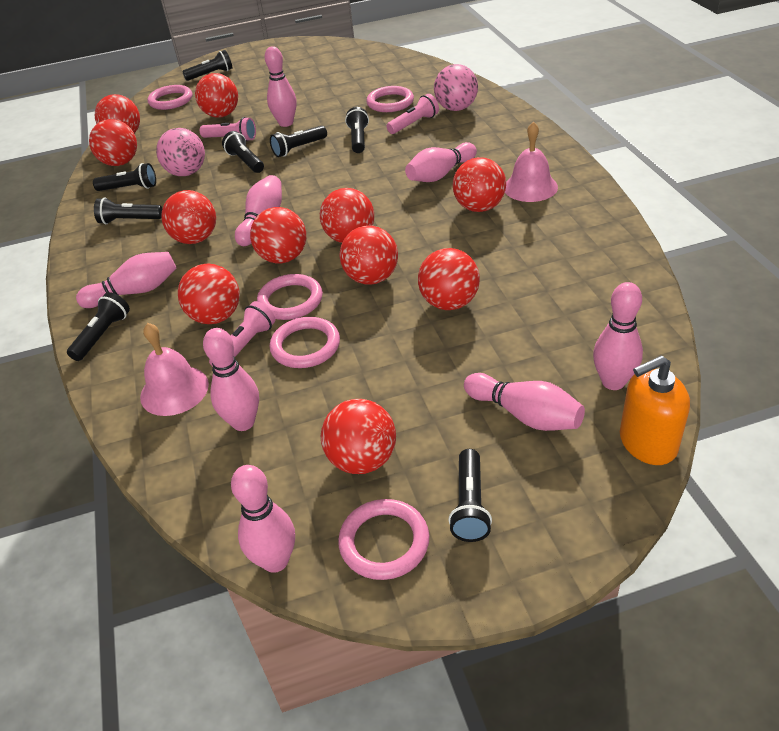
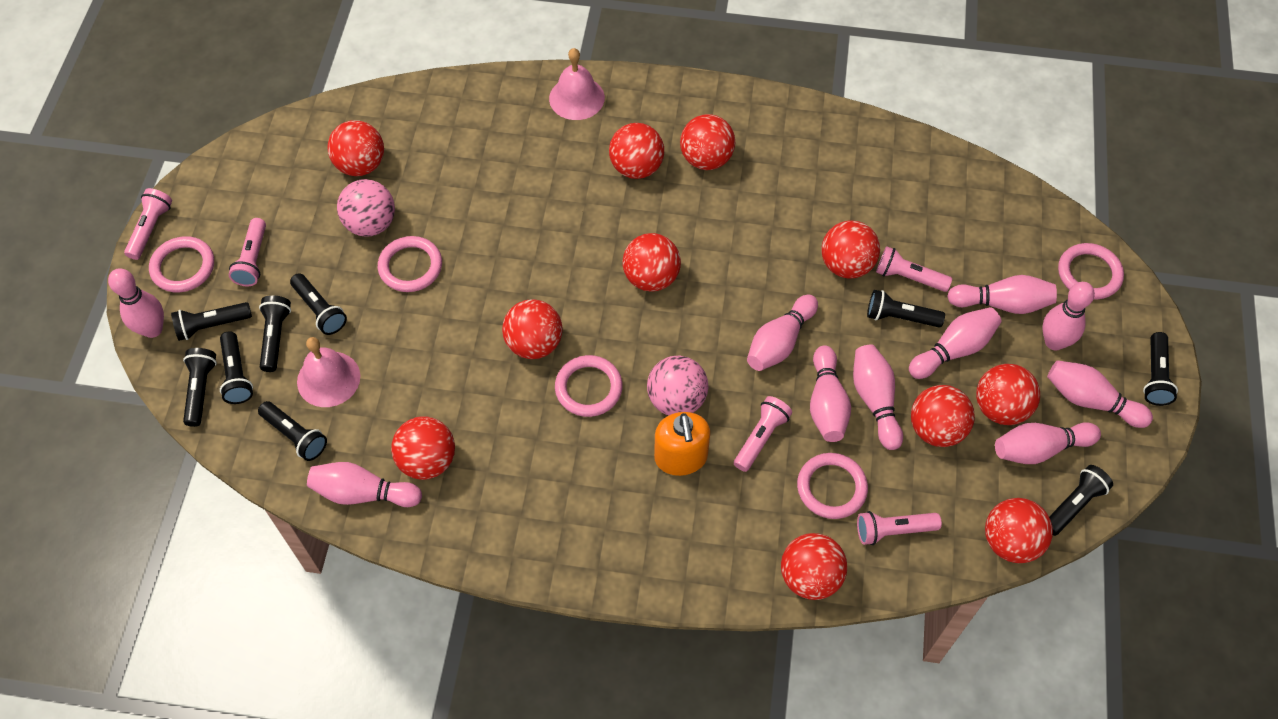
black flashlight: 8 -> 9
pink bowling pin: 8 -> 10
pink flashlight: 3 -> 5

